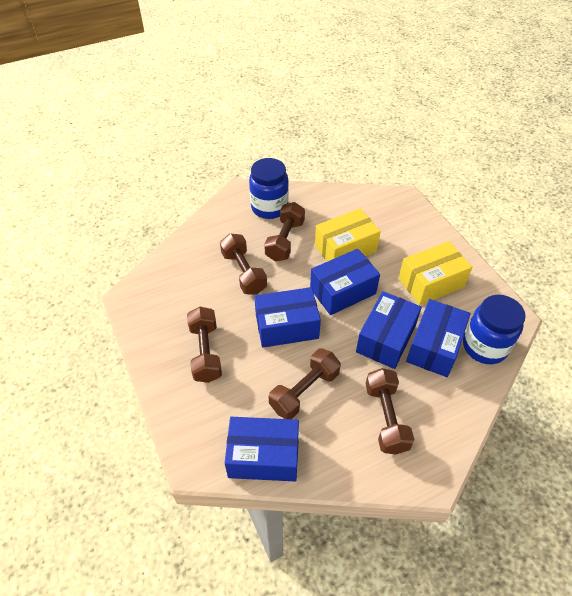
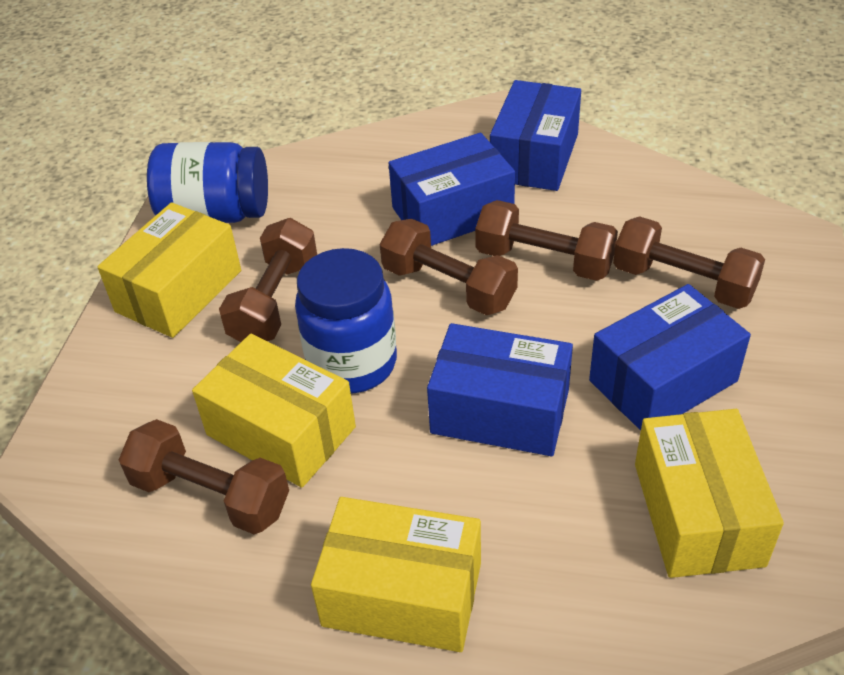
blue box: 5 -> 4
yellow box: 2 -> 4

